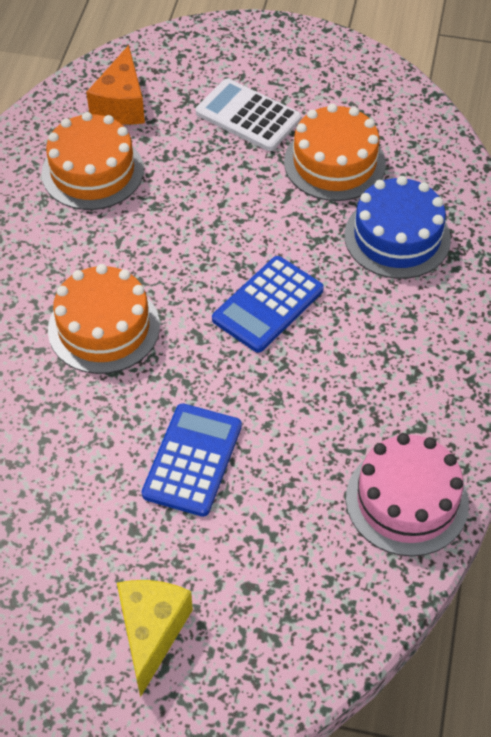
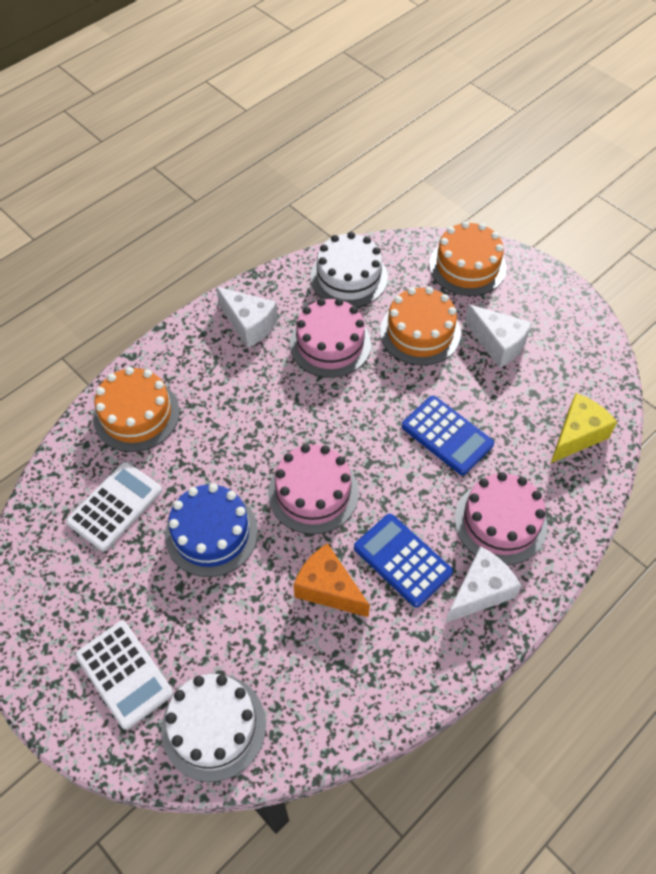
pink cake: 1 -> 3
white cake: 0 -> 2
white calculator: 1 -> 2
white cheese: 0 -> 3

